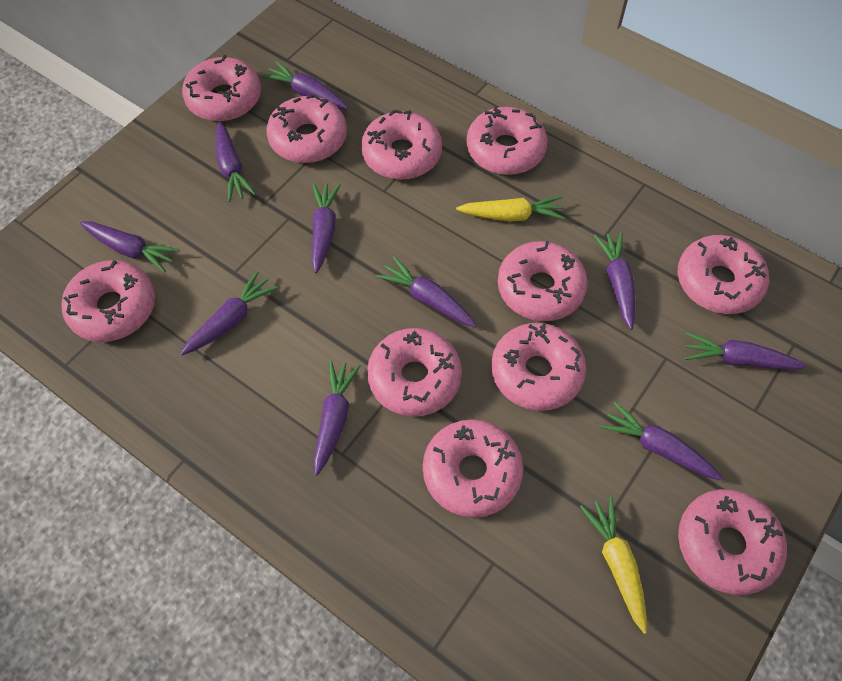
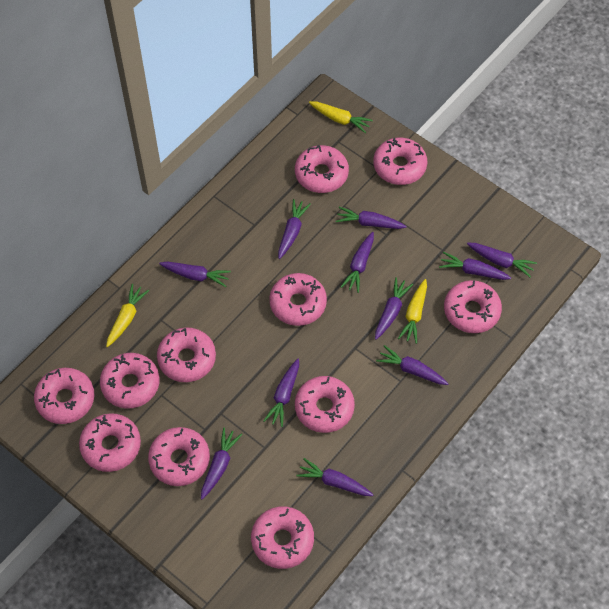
purple carrot: 10 -> 11
yellow carrot: 2 -> 3

